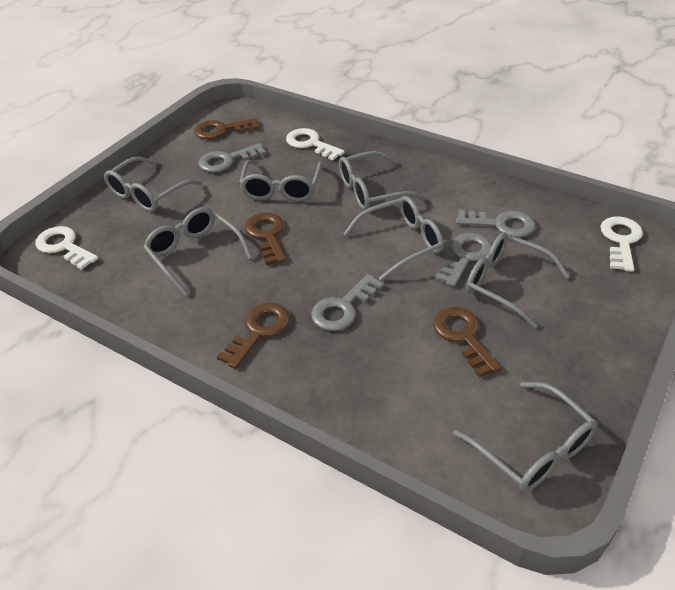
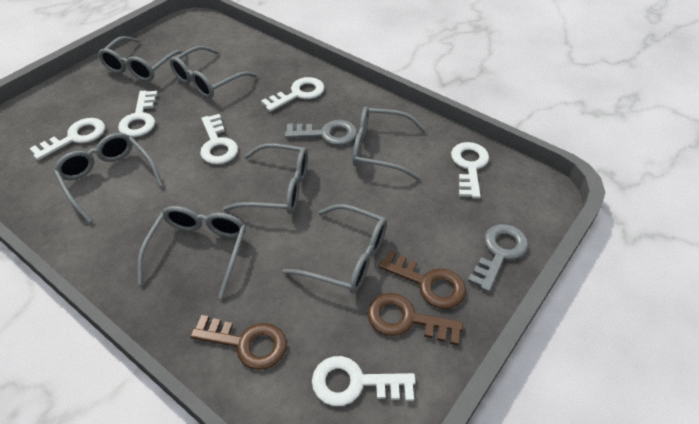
brown key: 4 -> 3
grey key: 4 -> 2
white key: 3 -> 6

